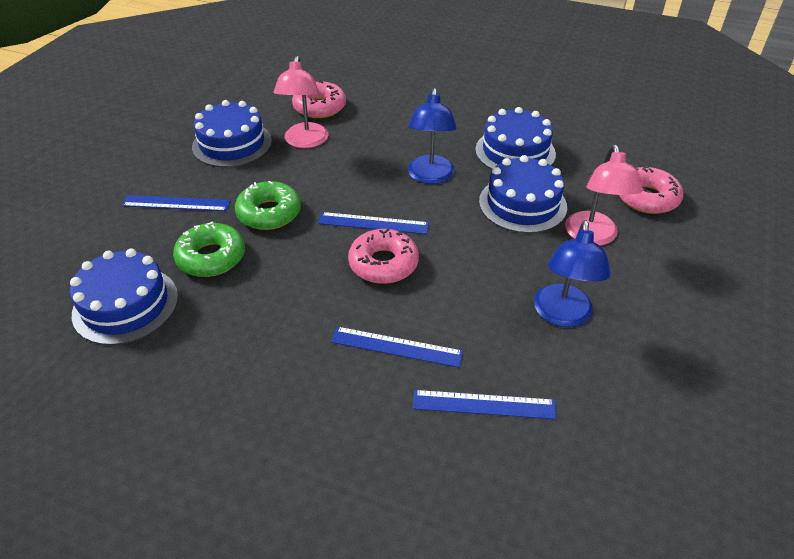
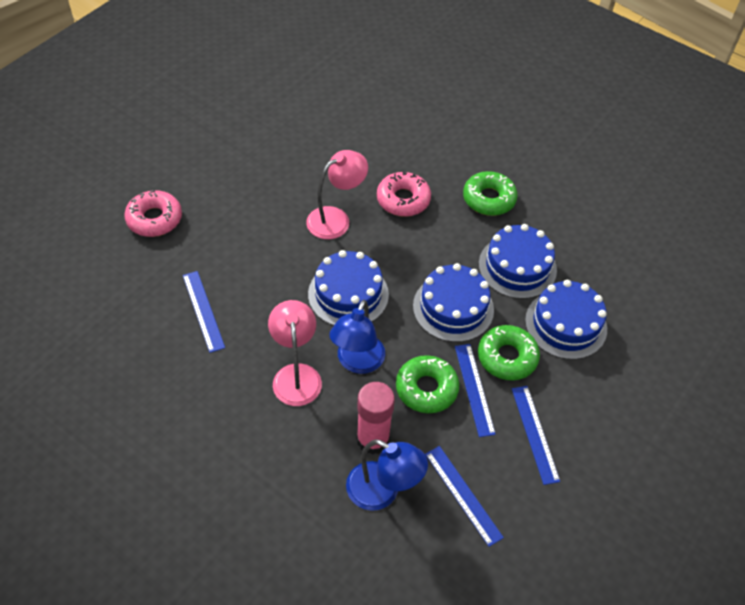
green donut: 2 -> 3
pink donut: 3 -> 2
pink glue stick: 0 -> 1

